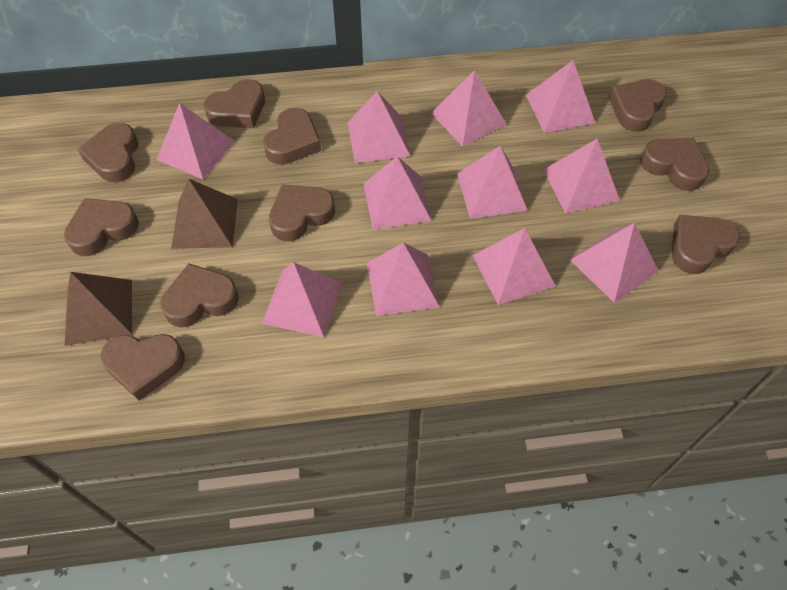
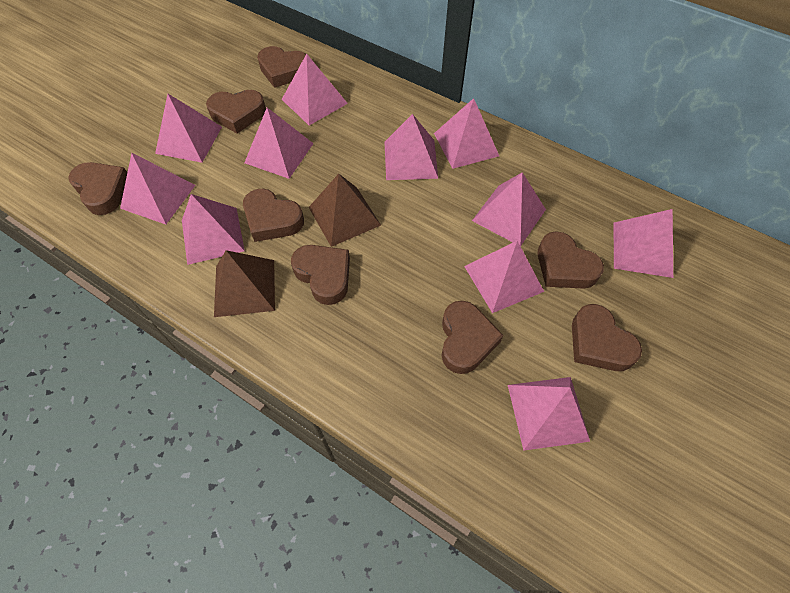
brown heart: 10 -> 8

